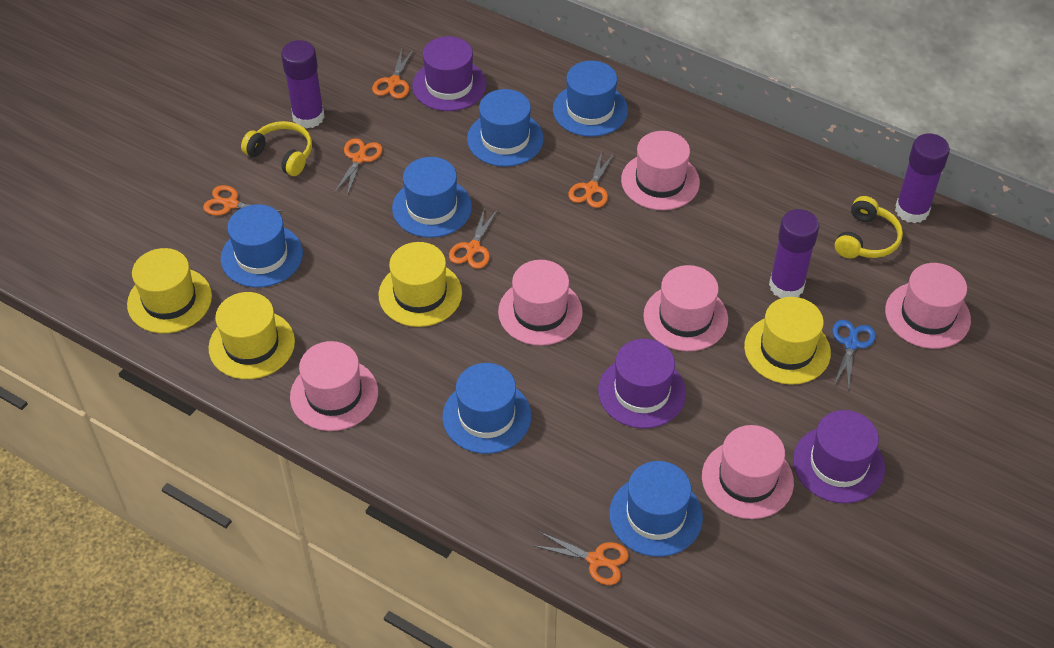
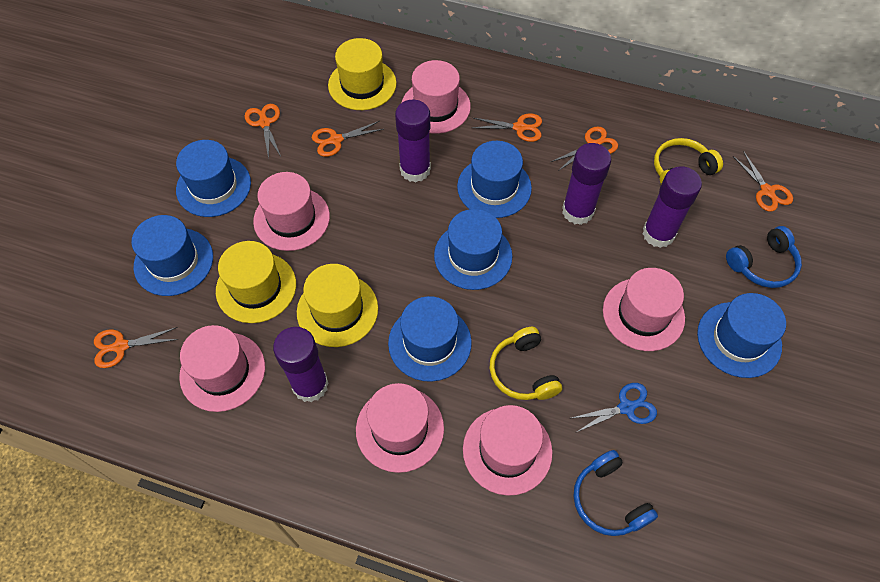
blue headphones: 0 -> 2
purple glue stick: 3 -> 4
purple hat: 3 -> 0
yellow hat: 4 -> 3

